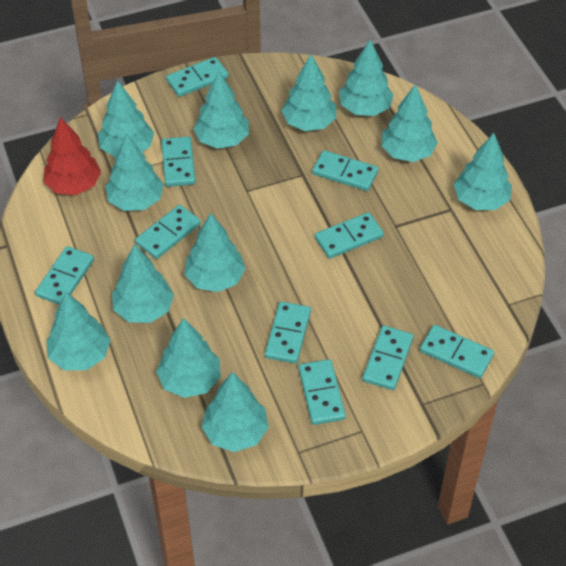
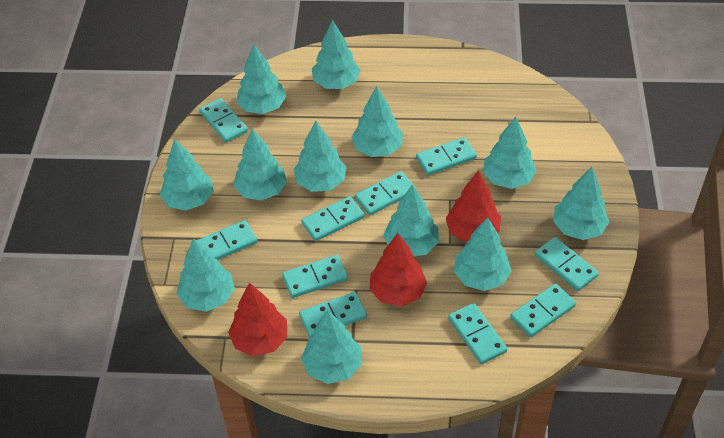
red tree: 1 -> 3

